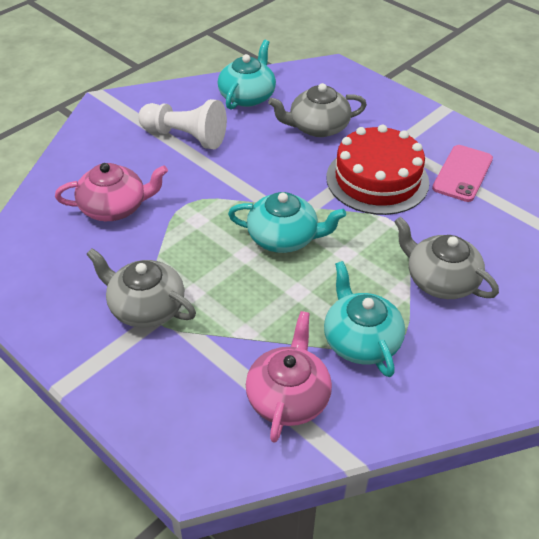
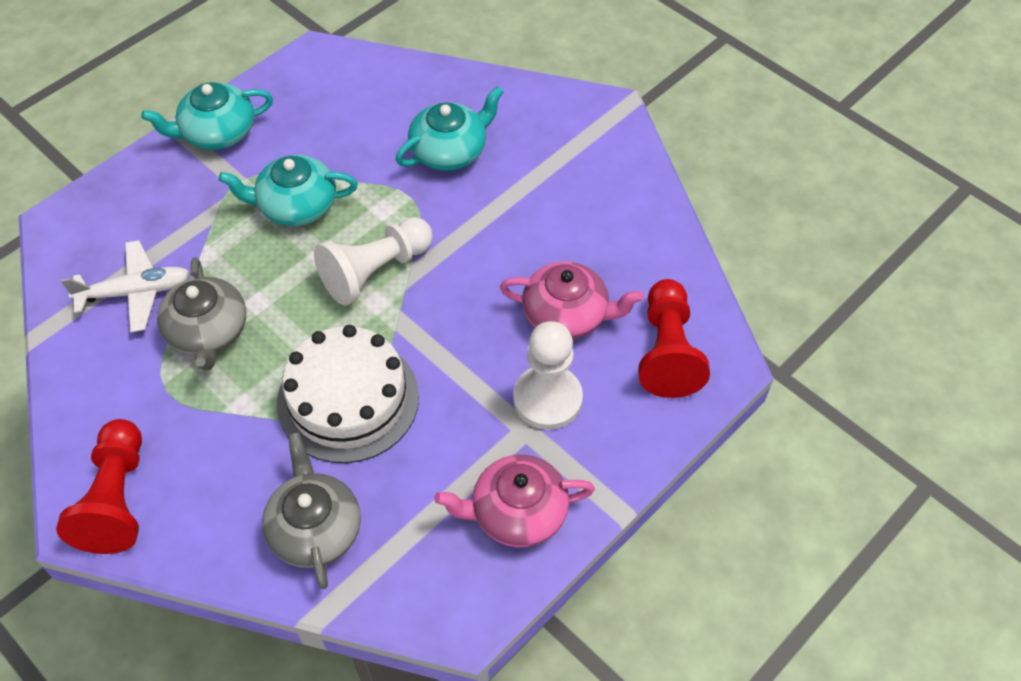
grey teapot: 3 -> 2
pink phone: 1 -> 0
red cake: 1 -> 0
red pawn: 0 -> 2
white cake: 0 -> 1
white pawn: 1 -> 2
white plane: 0 -> 1

